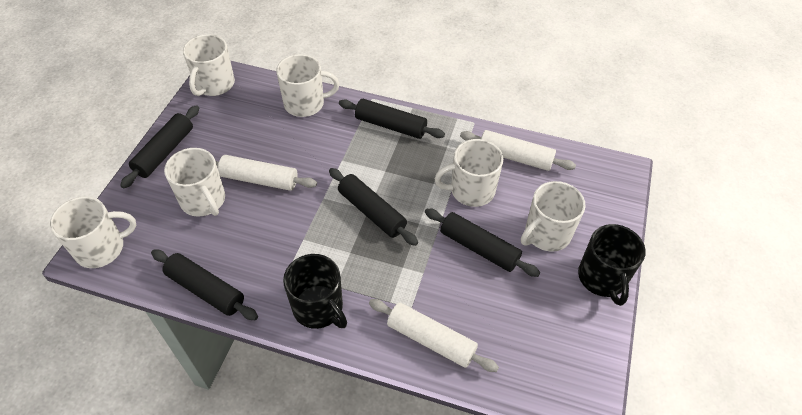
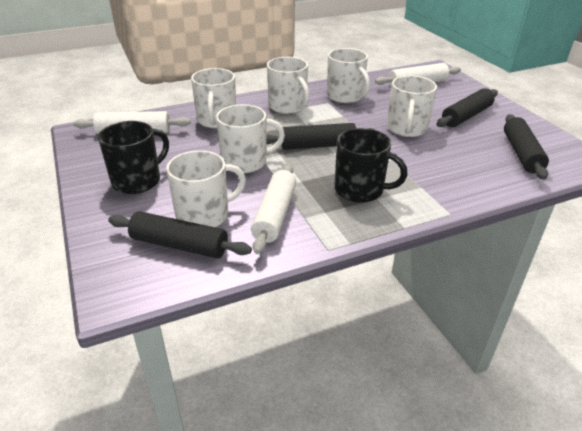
black rolling pin: 5 -> 4

